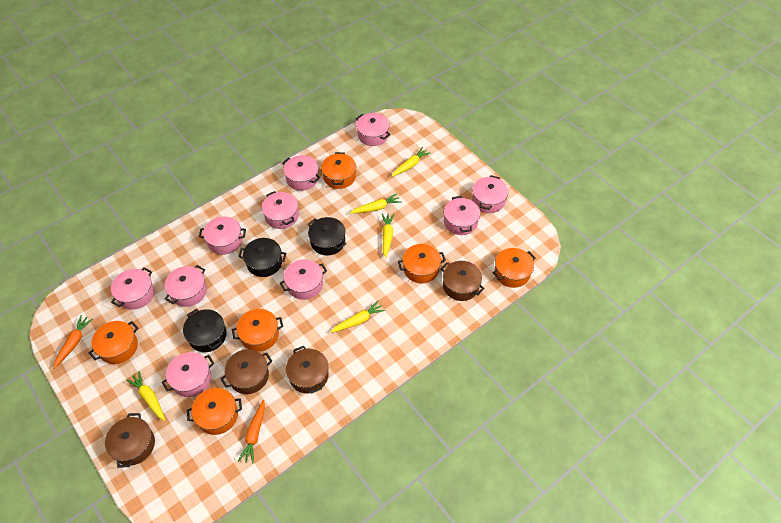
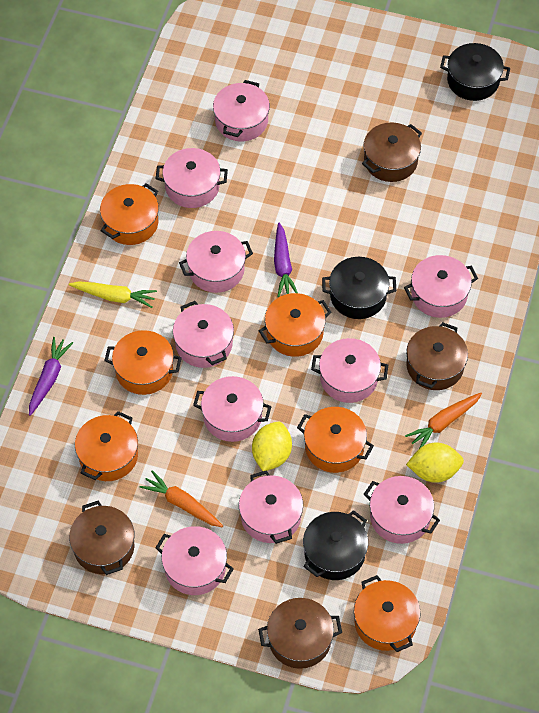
purple carrot: 0 -> 2
yellow carrot: 5 -> 1
yellow lemon: 0 -> 2

